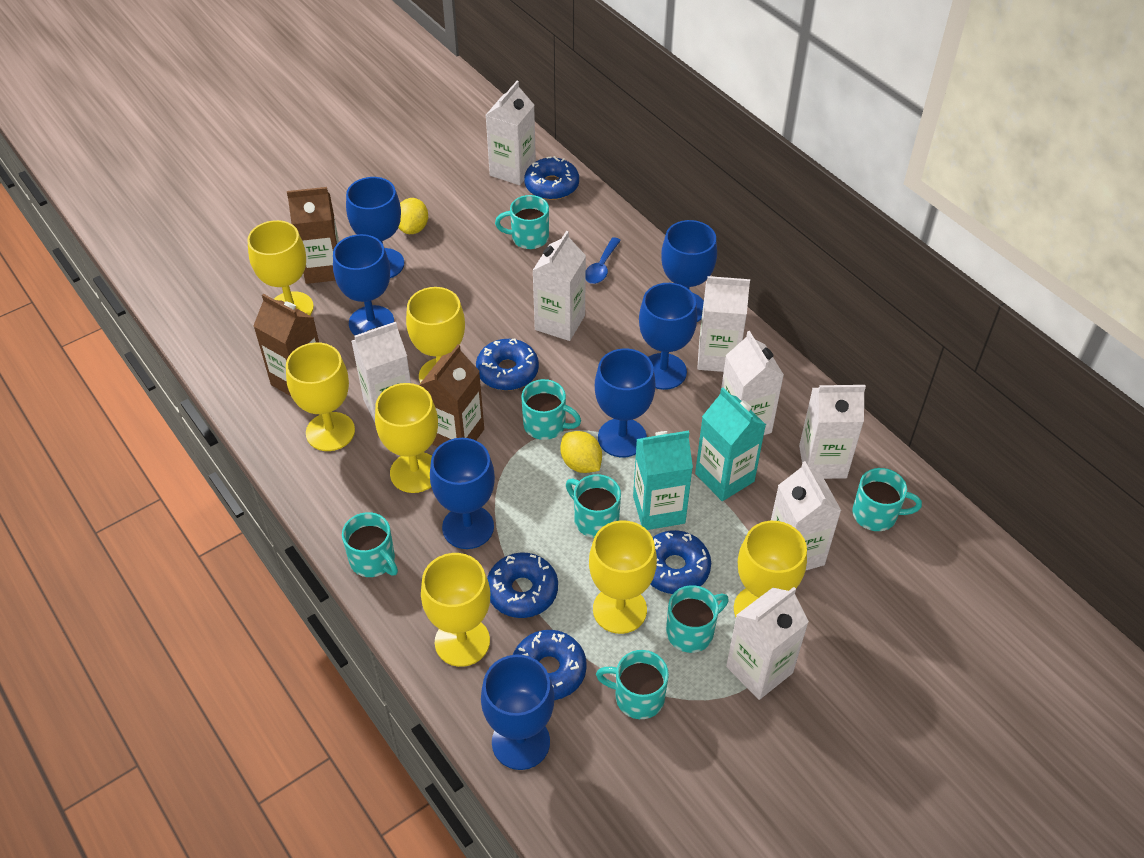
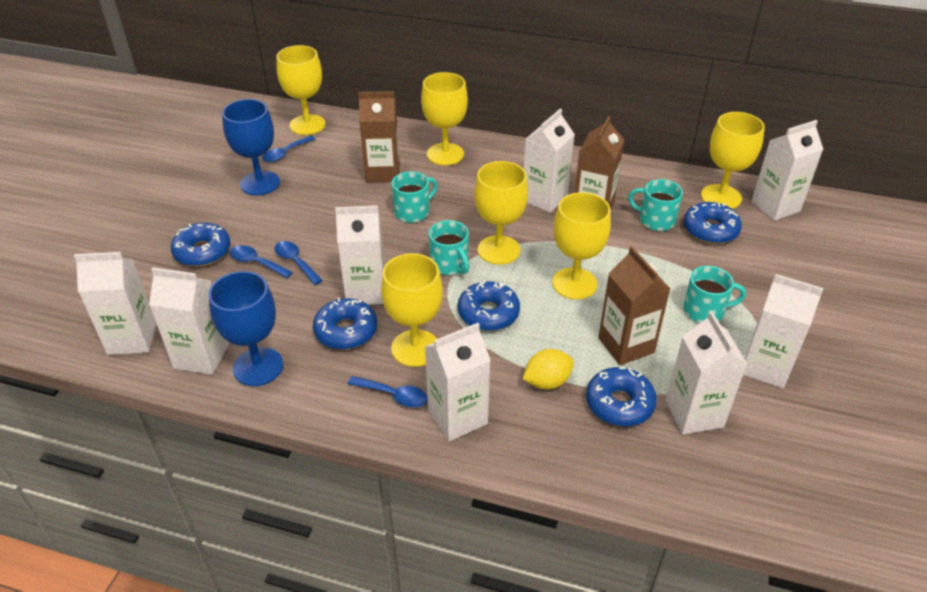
blue goblet: 7 -> 2
blue spoon: 1 -> 4
turquoise carton: 2 -> 0
turquoise mug: 7 -> 4
yellow goblet: 7 -> 6
yellow lemon: 2 -> 1

